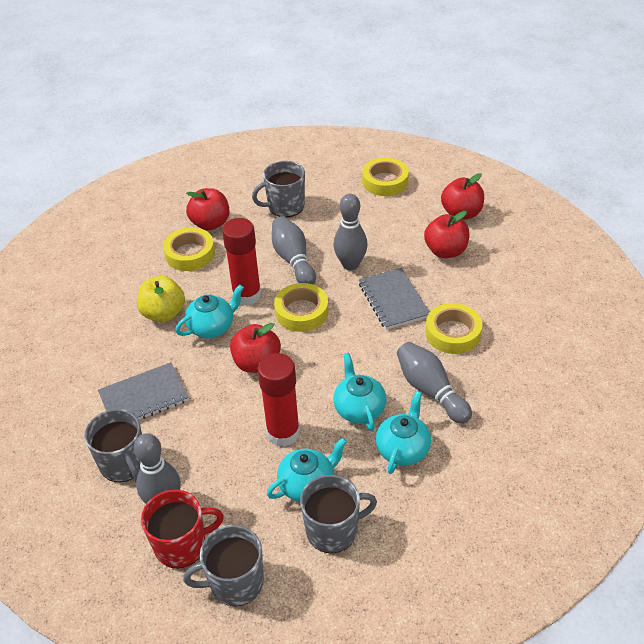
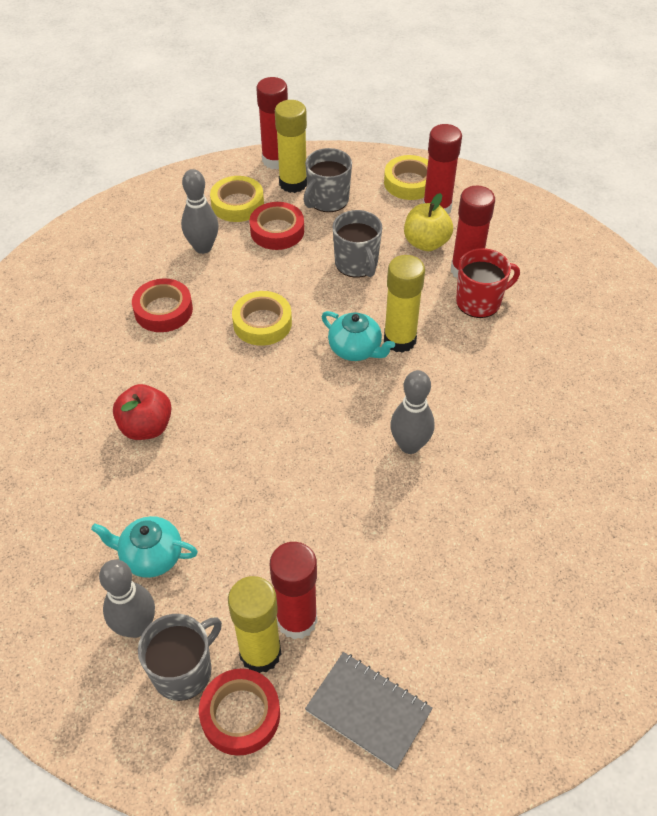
grey bowling pin: 4 -> 3
grey mug: 4 -> 3
grey notebook: 2 -> 1
red apple: 4 -> 1
red glue stick: 2 -> 4
red tape: 0 -> 3
turquoise teapot: 4 -> 2
yellow glue stick: 0 -> 3
yellow tape: 4 -> 3

